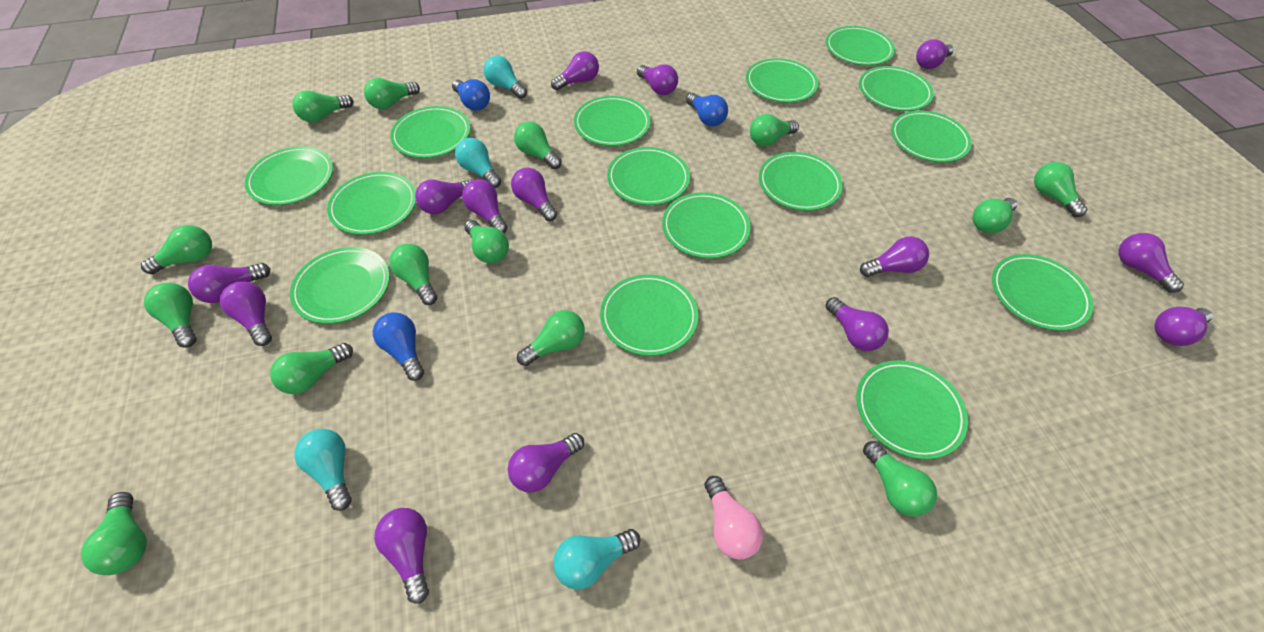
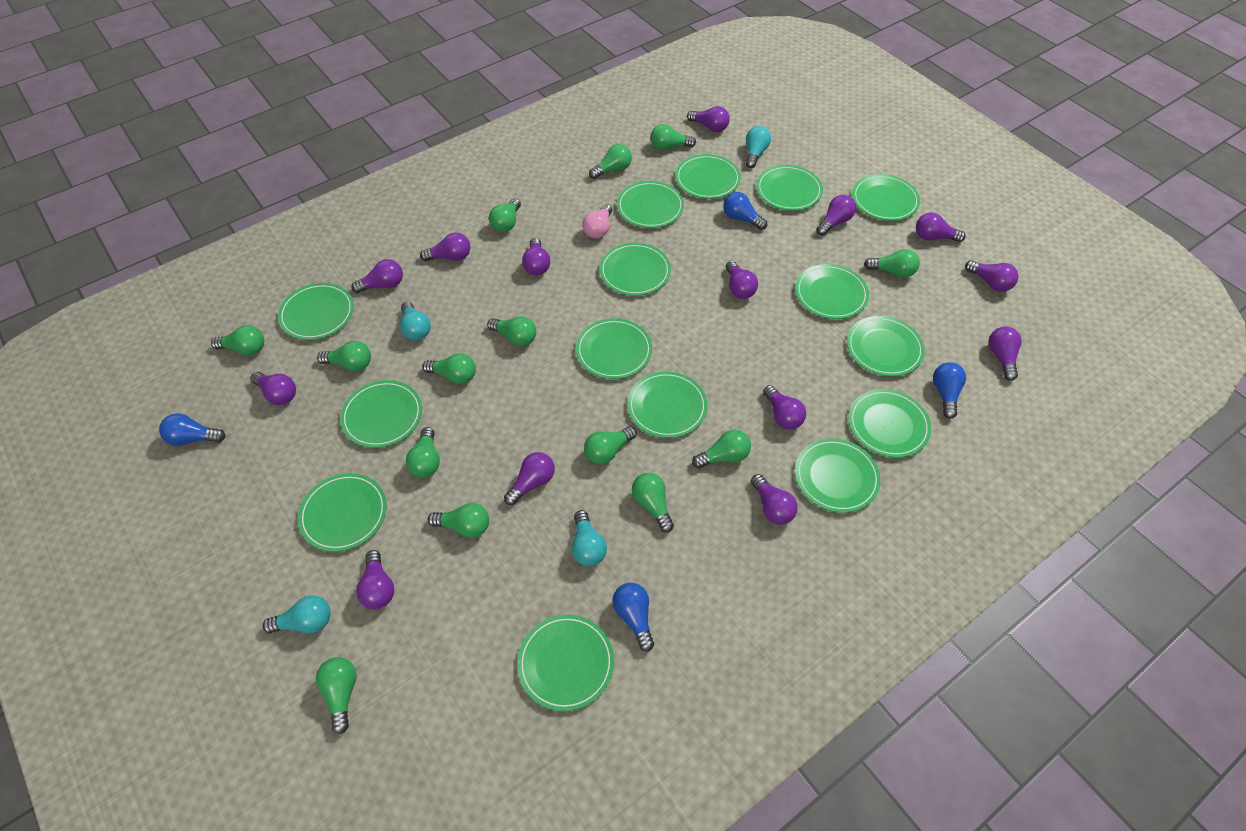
blue light bulb: 3 -> 4

